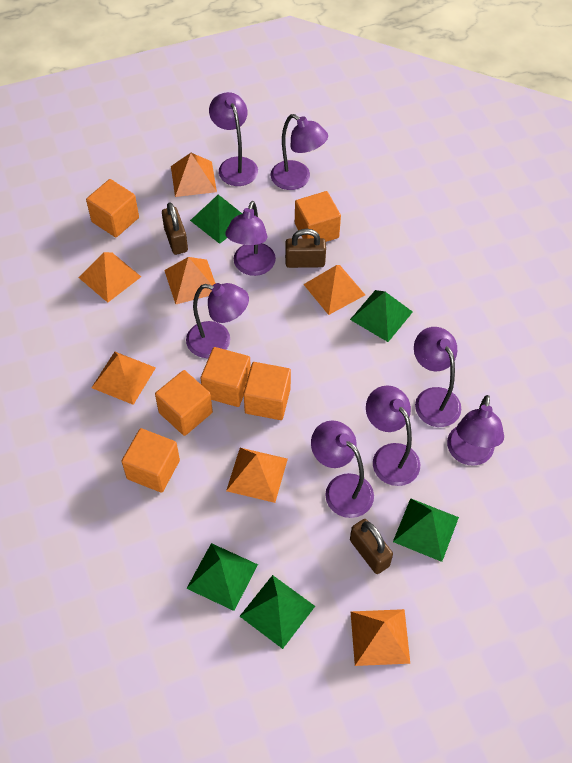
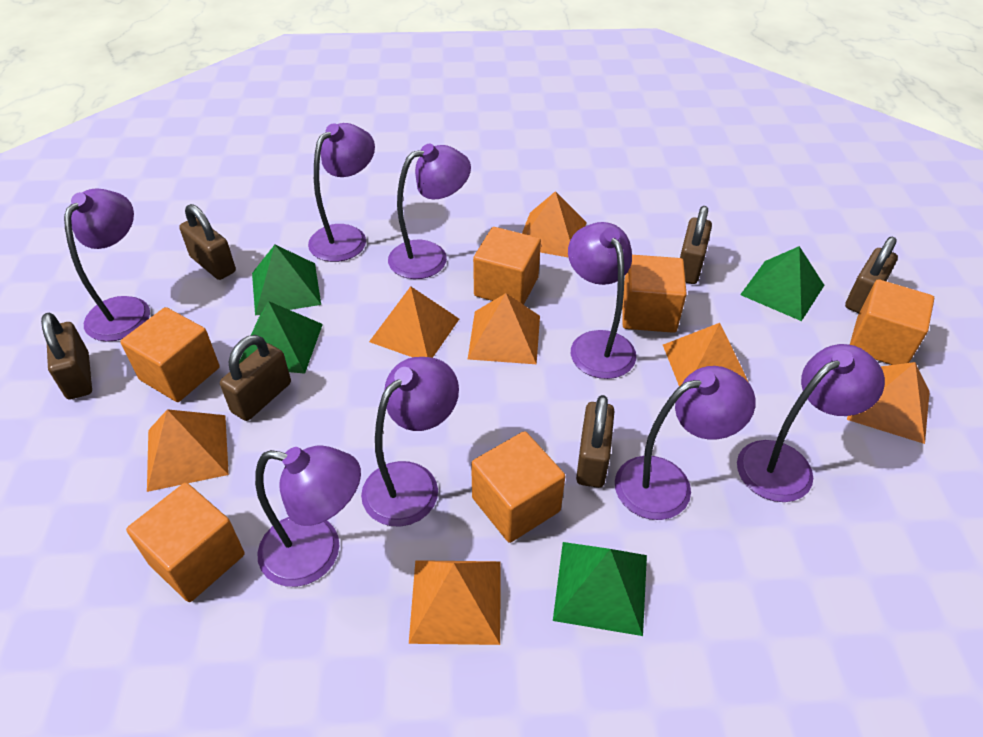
brown padlock: 3 -> 6
green pyramid: 5 -> 4

